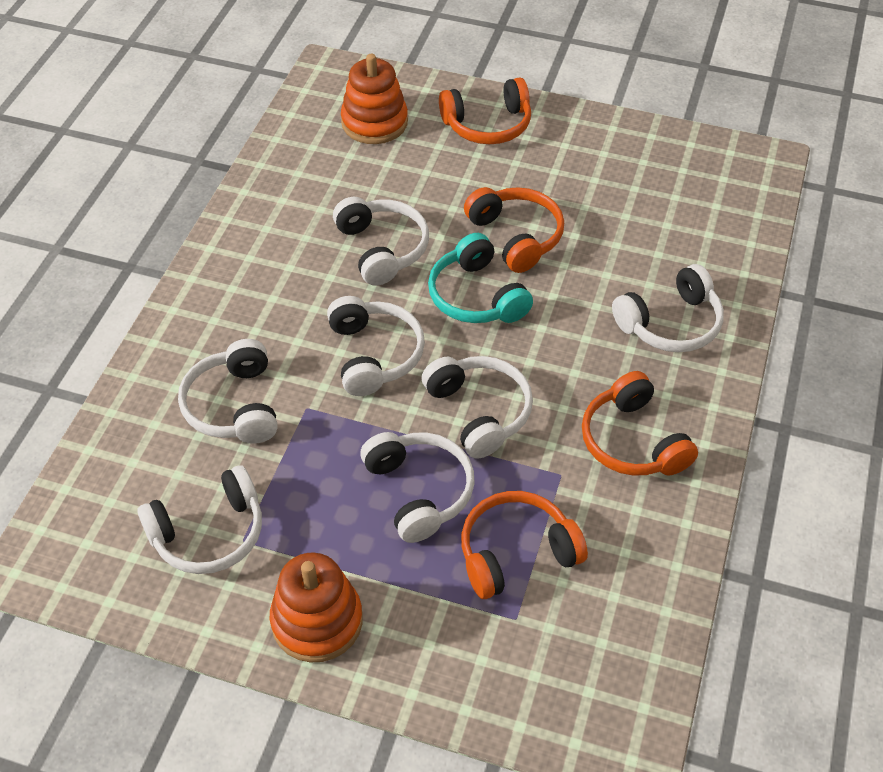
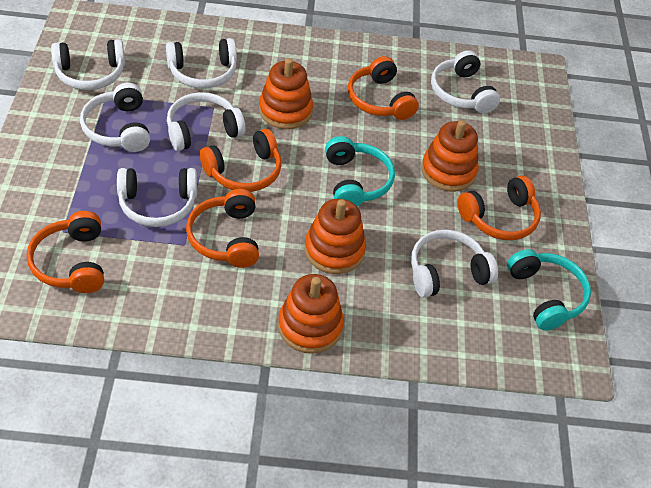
orange headphones: 4 -> 5
orange stacking toy: 2 -> 4
turquoise headphones: 1 -> 2

